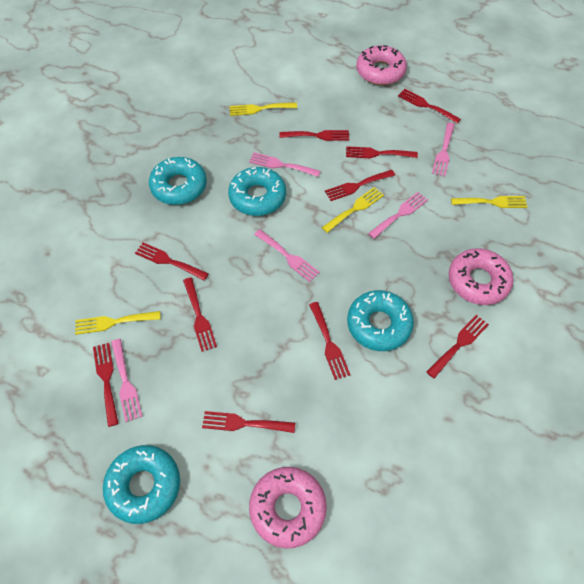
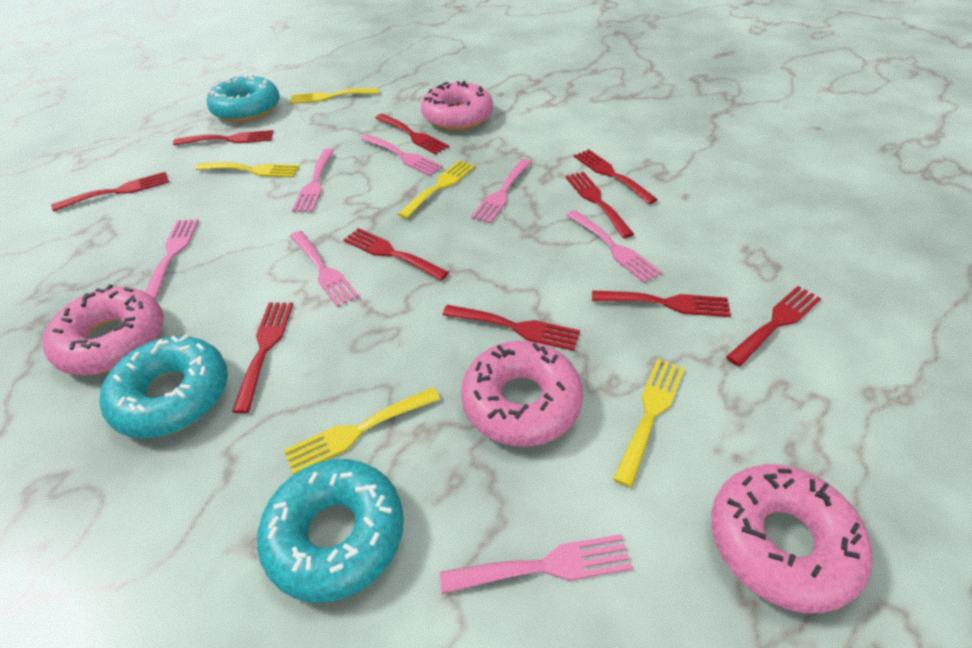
pink donut: 3 -> 4
pink fork: 5 -> 7
turquoise donut: 4 -> 3
yellow fork: 4 -> 5

